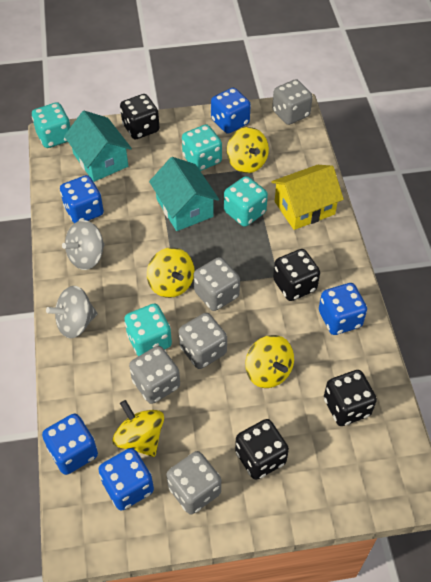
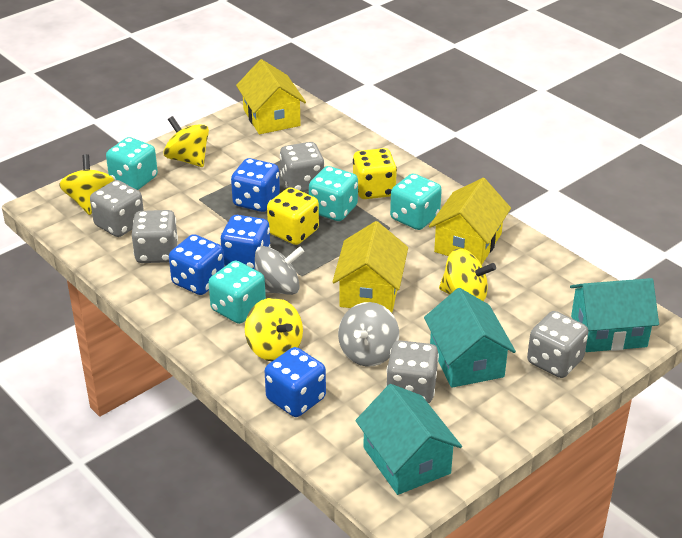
black dice: 4 -> 0
blue dice: 5 -> 4
turquoise house: 2 -> 3
yellow dice: 0 -> 2
yellow house: 1 -> 3

